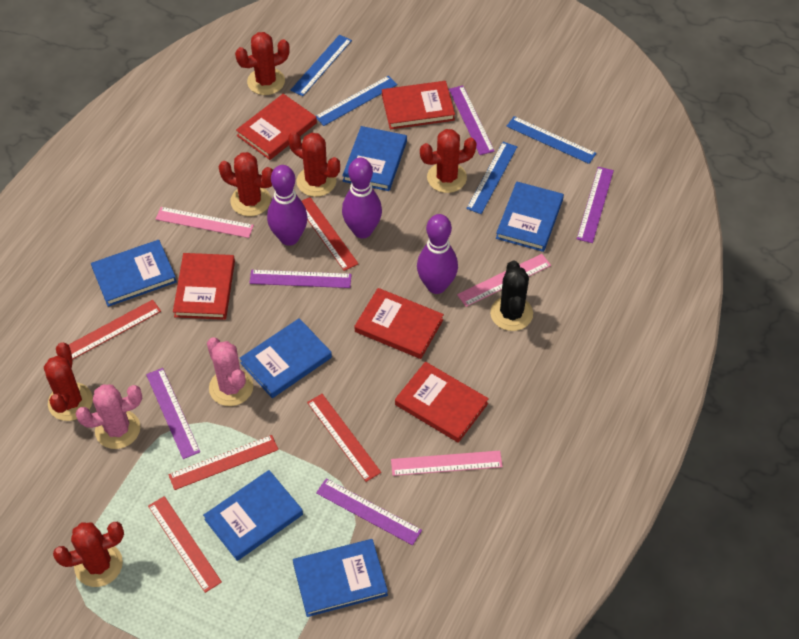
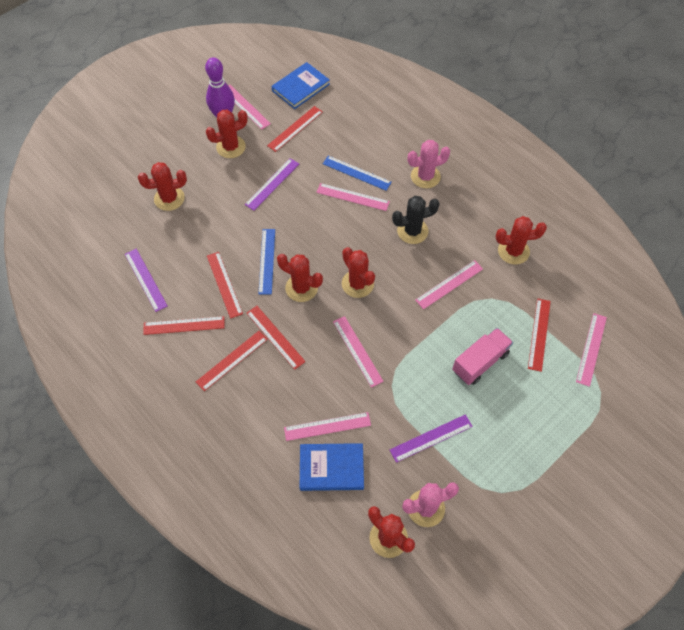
blue book: 6 -> 2
blue ruler: 4 -> 2
pink ruler: 3 -> 6
pink truck: 0 -> 1
purple bowling pin: 3 -> 1
purple ruler: 5 -> 3
red book: 5 -> 0
red ruler: 5 -> 6

